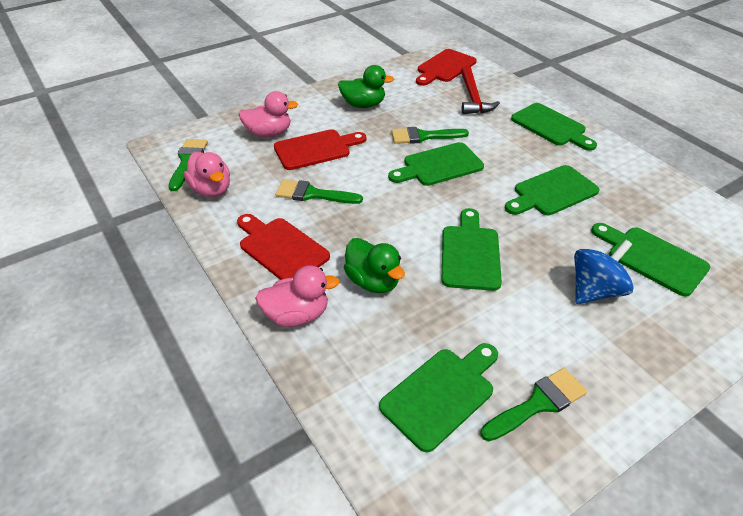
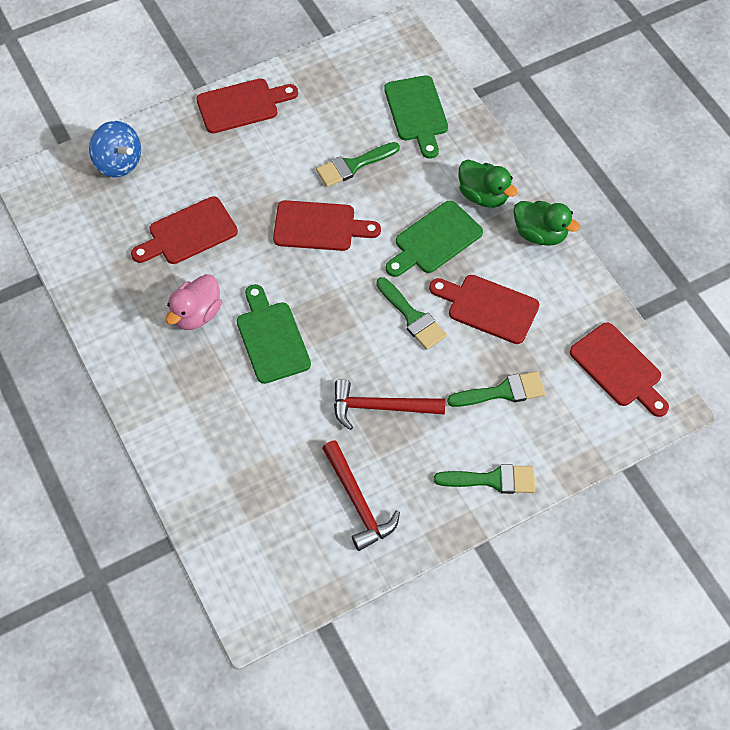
green cutting board: 6 -> 3
pink duck: 3 -> 1
red cutting board: 3 -> 5
red hammer: 1 -> 2

